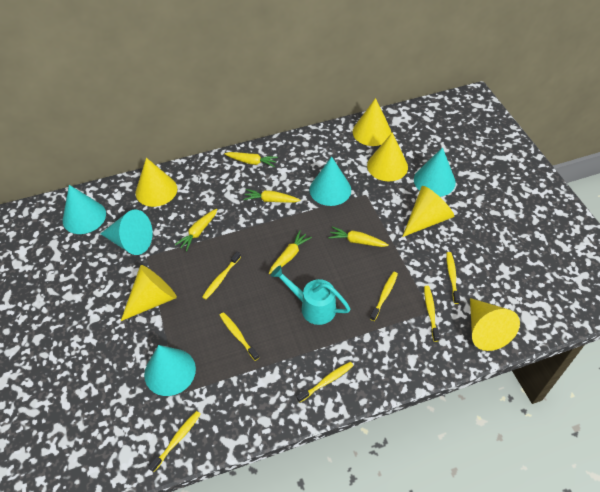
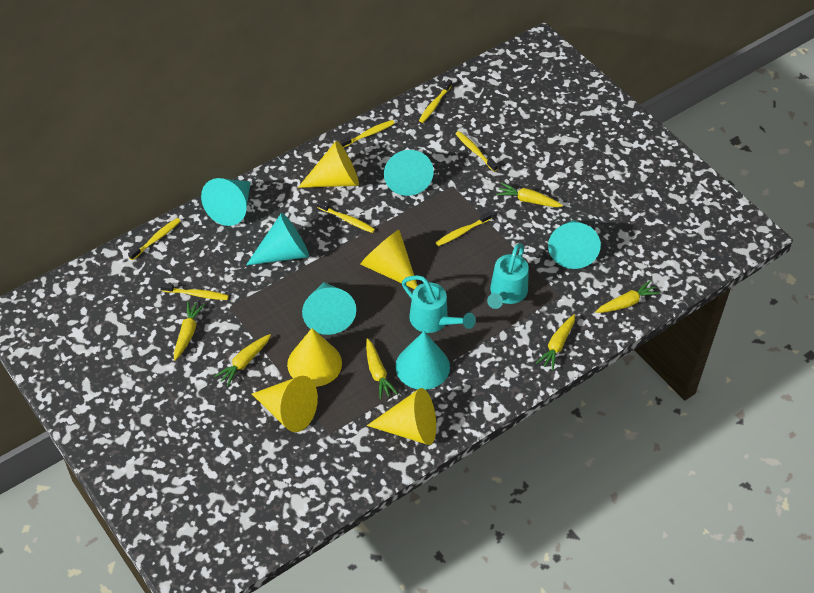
turquoise cone: 5 -> 6
turquoise watering can: 1 -> 2
yellow carrot: 5 -> 6
yellow cone: 6 -> 5

